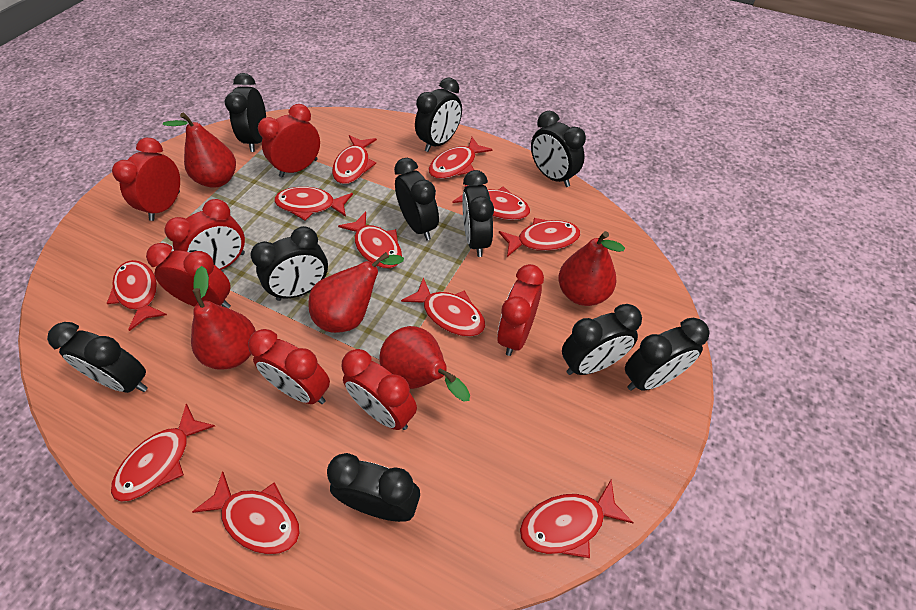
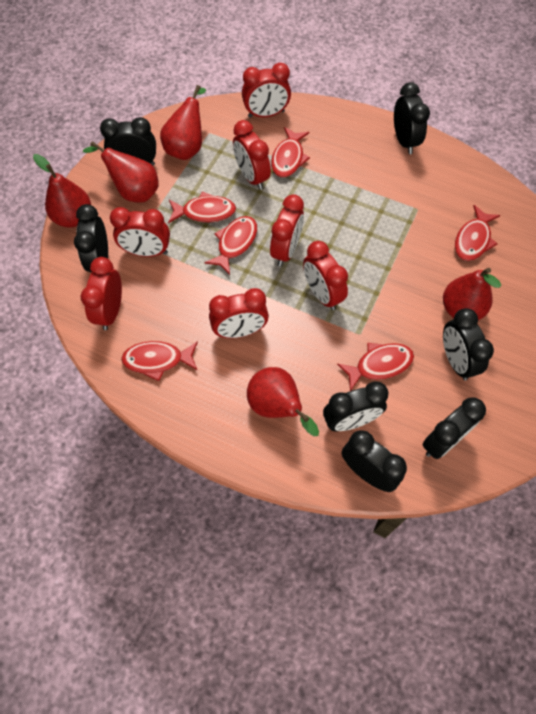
black clock: 10 -> 7
red fish: 11 -> 6

